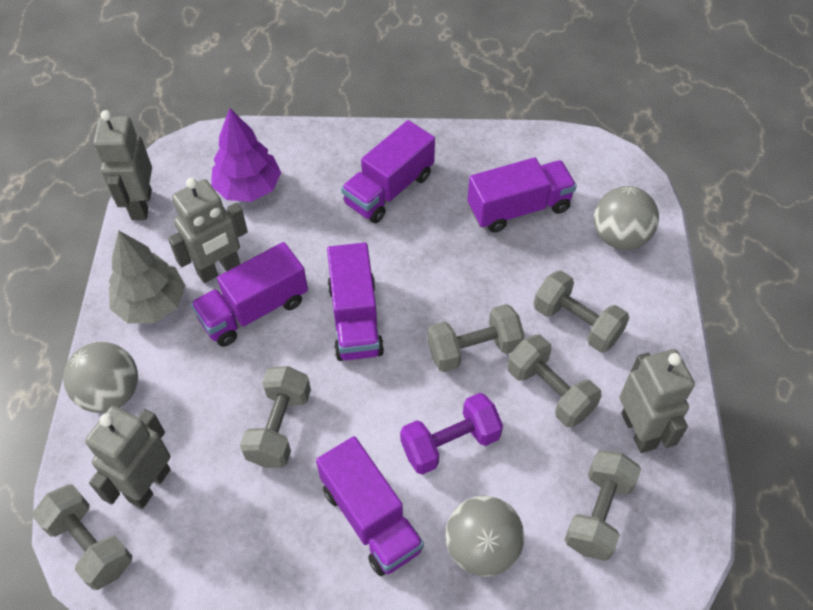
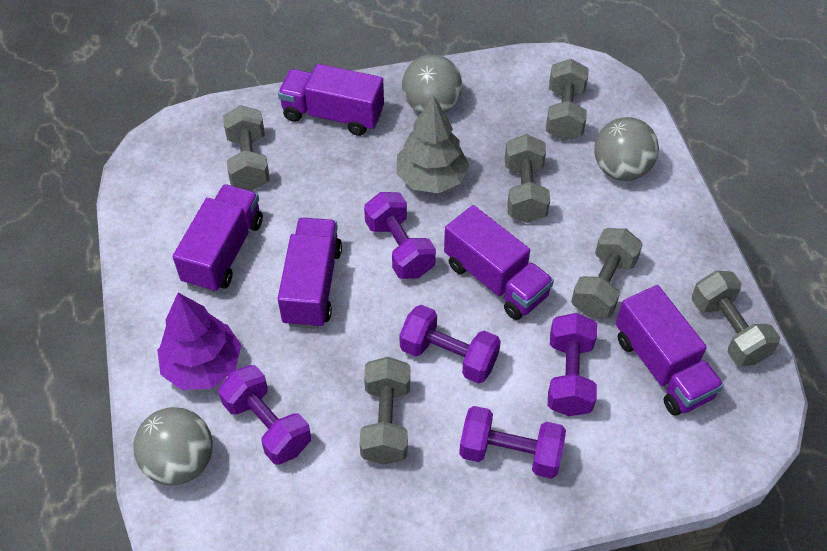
grey robot: 4 -> 0
purple dumbbell: 1 -> 5

